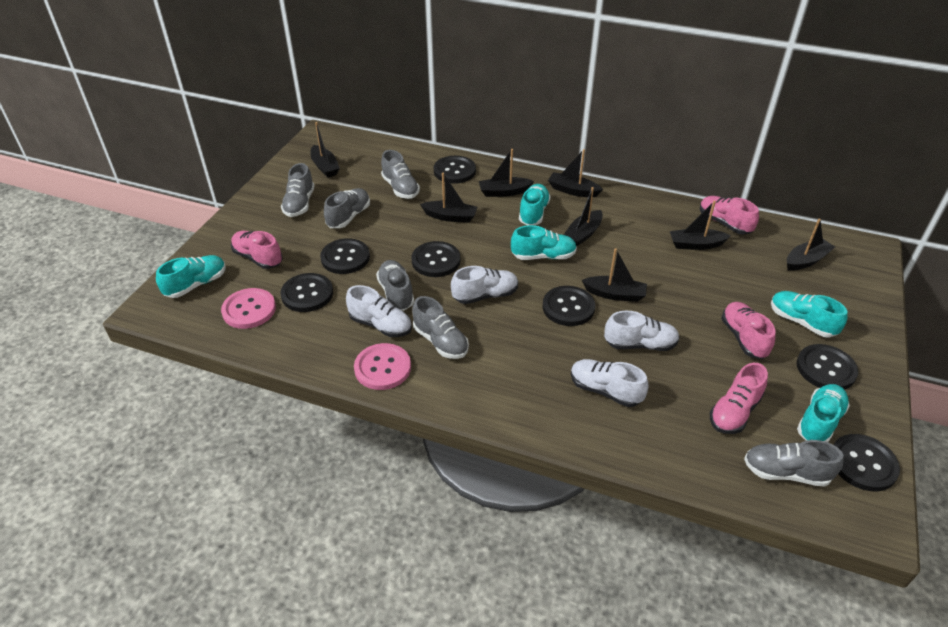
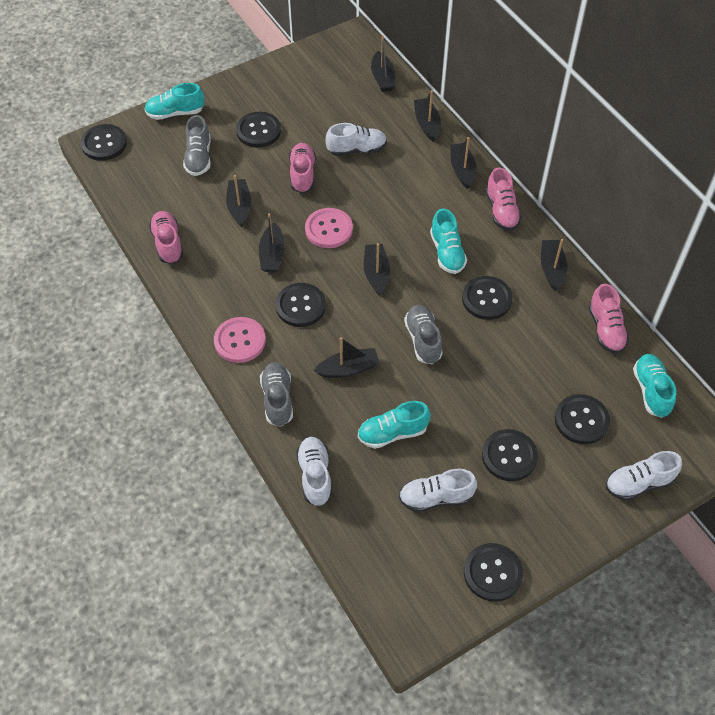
grey shoe: 6 -> 3
turquoise shoe: 5 -> 4

